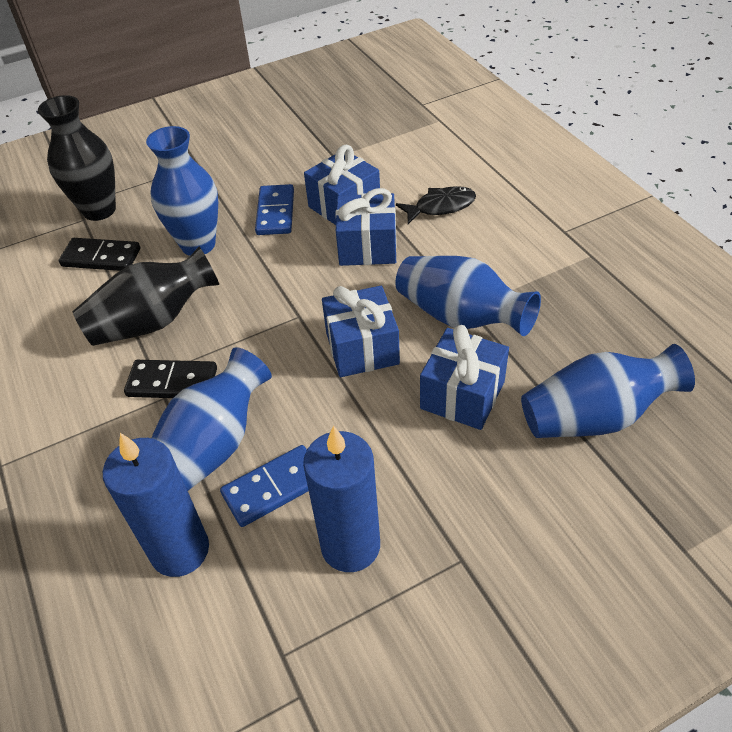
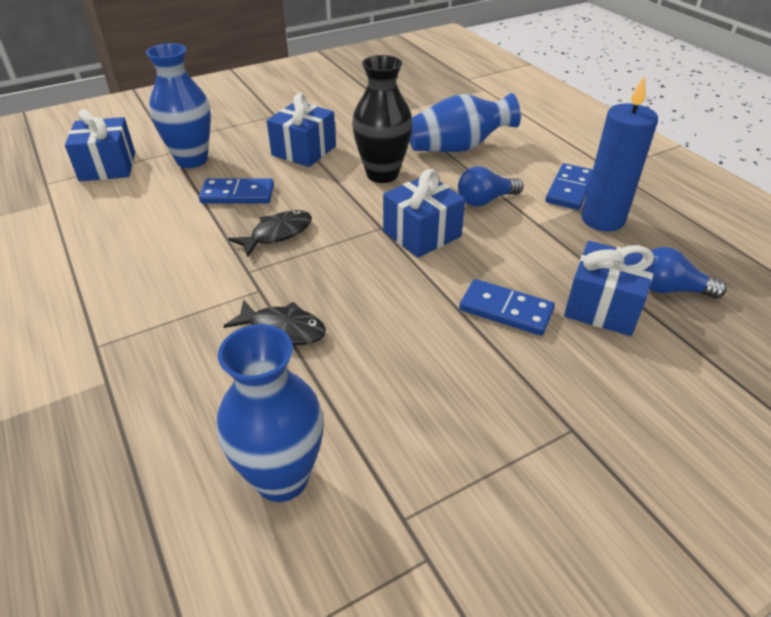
black domino: 2 -> 0
black fish: 1 -> 2
black vase: 2 -> 1
blue candle: 2 -> 1
blue domino: 2 -> 3
blue light bulb: 0 -> 2
blue vase: 4 -> 3

